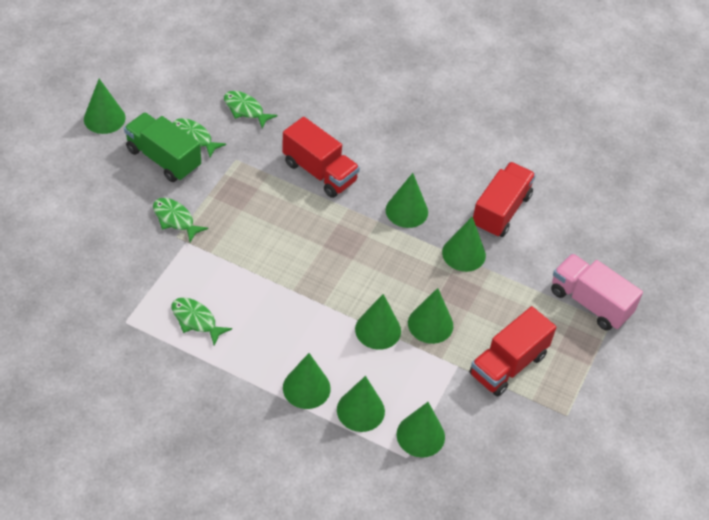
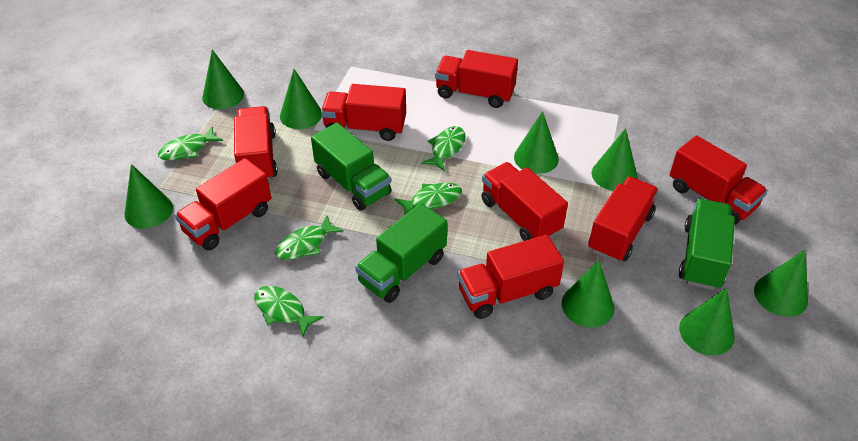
green fish: 4 -> 5
green truck: 1 -> 3
pink truck: 1 -> 0
red truck: 3 -> 8

